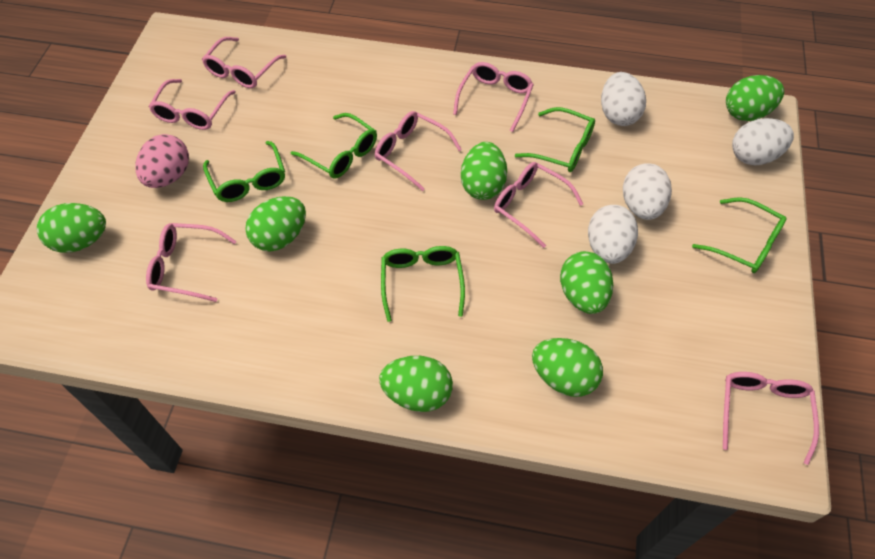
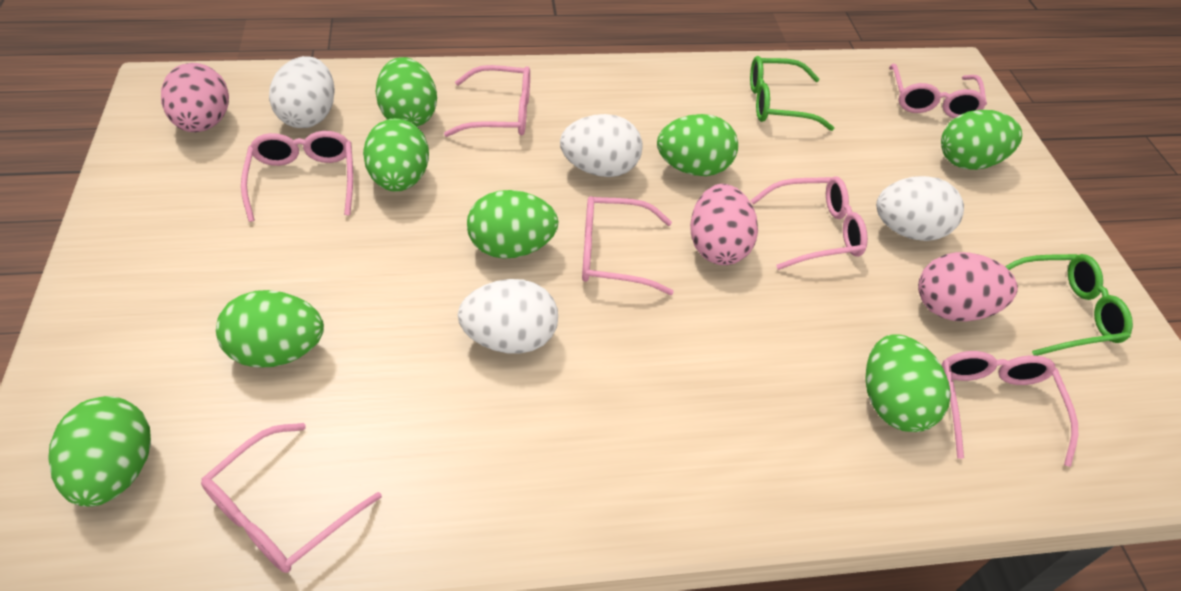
green egg: 7 -> 8
green glasses: 5 -> 2
pink egg: 1 -> 3

